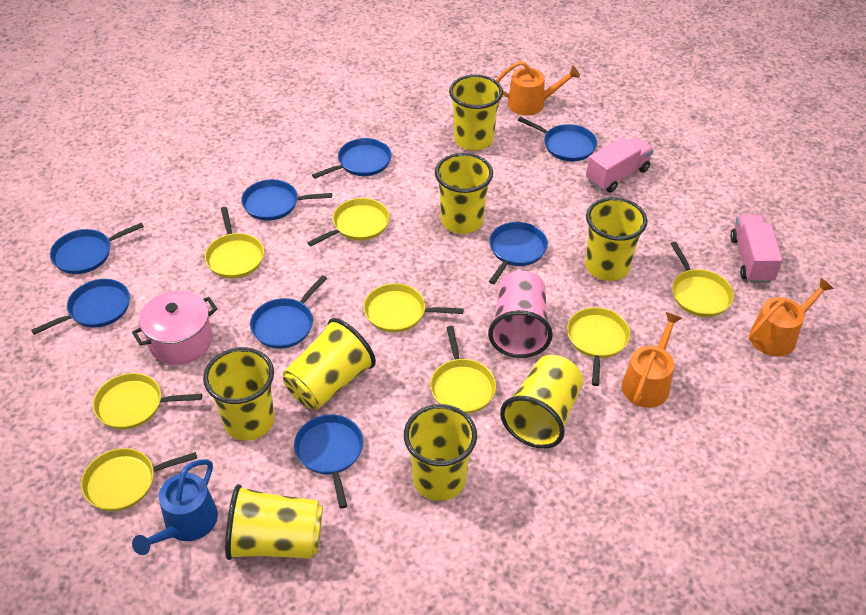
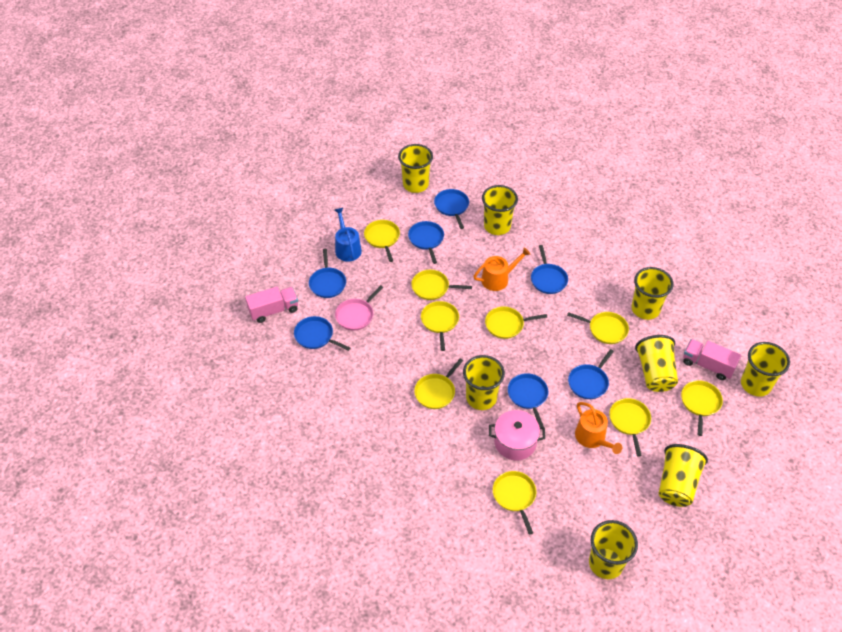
blue pan: 8 -> 7
orange watering can: 3 -> 2
pink cup: 1 -> 0
pink pan: 0 -> 1
yellow pan: 8 -> 9

